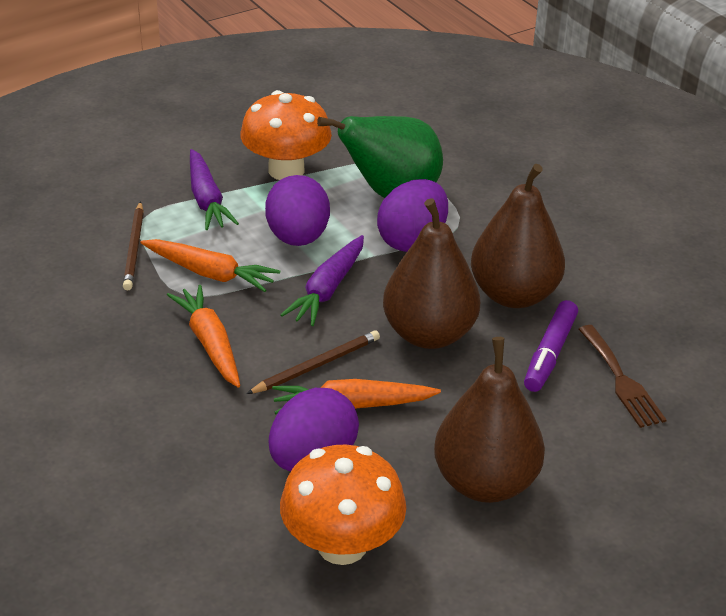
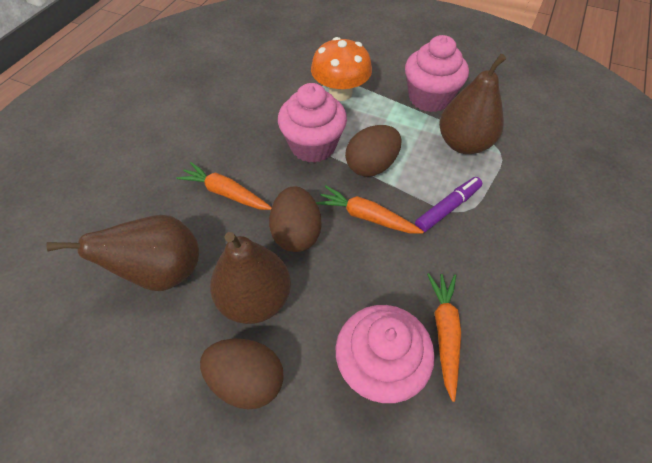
brown egg: 0 -> 3
brown fork: 1 -> 0
brown pencil: 2 -> 0
green pear: 1 -> 0
orange mushroom: 2 -> 1
pink cupcake: 0 -> 3
purple carrot: 2 -> 0
purple egg: 3 -> 0

